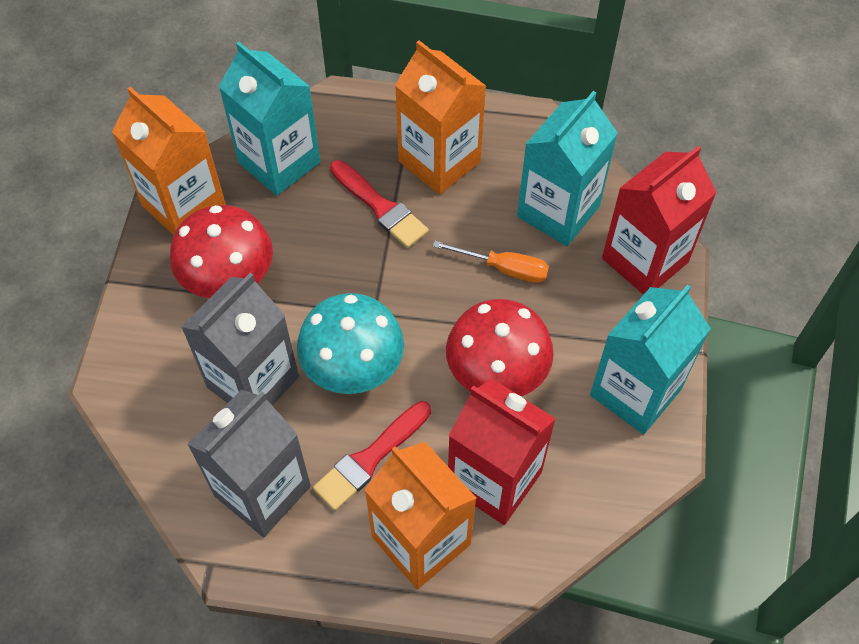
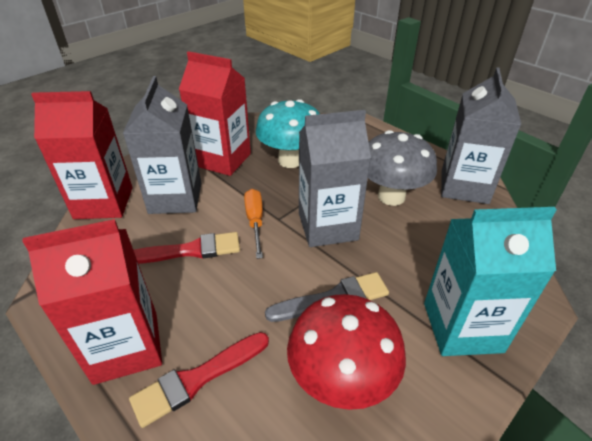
grey brush: 0 -> 1
grey carton: 2 -> 3
grey mushroom: 0 -> 1
orange carton: 3 -> 0
red carton: 2 -> 3
red mushroom: 2 -> 1
turquoise carton: 3 -> 1

